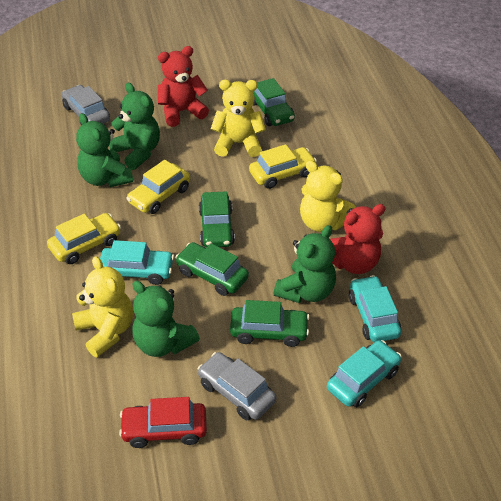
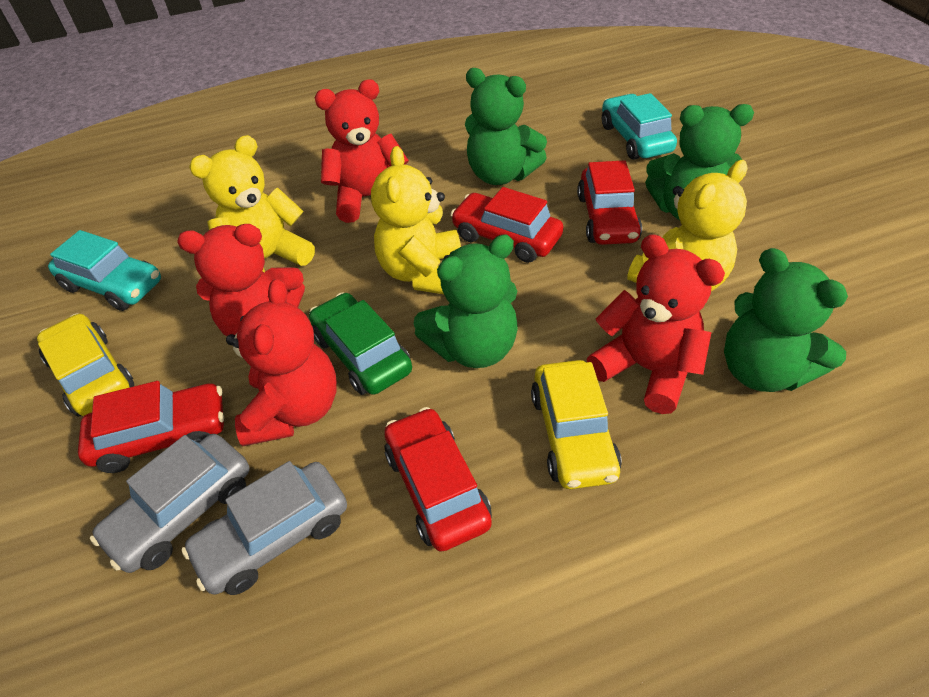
green car: 4 -> 1
red car: 1 -> 4
red teddy bear: 2 -> 4
turquoise car: 3 -> 2
yellow car: 3 -> 2

